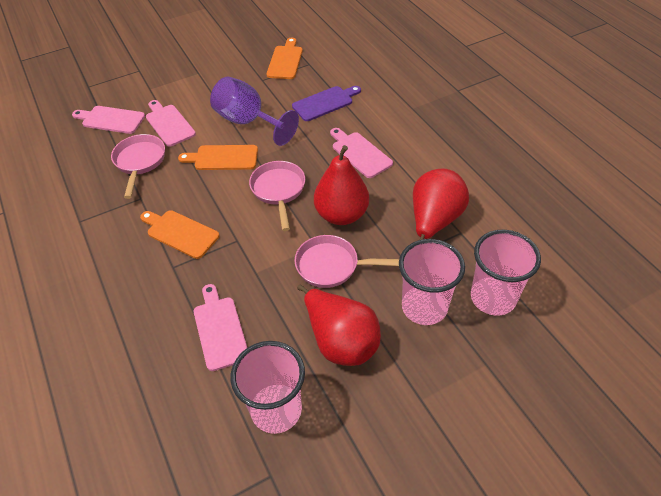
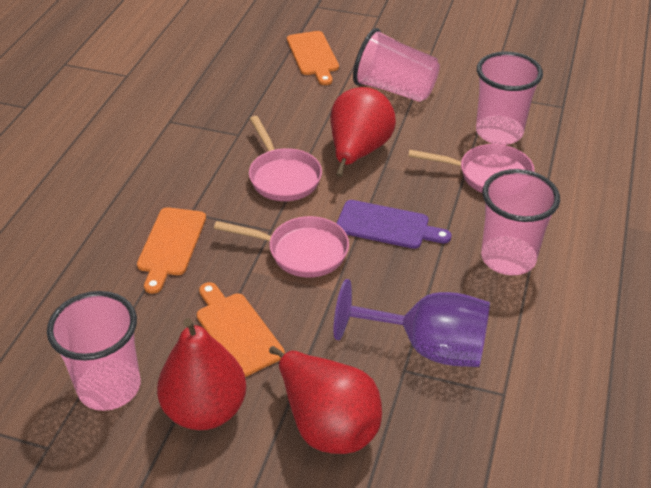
pink cup: 3 -> 4
pink cutting board: 4 -> 0

